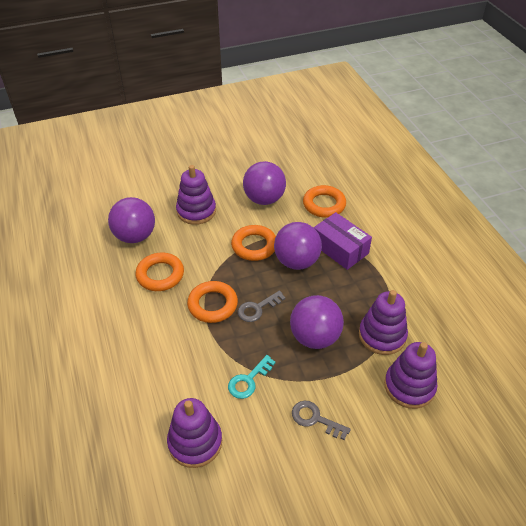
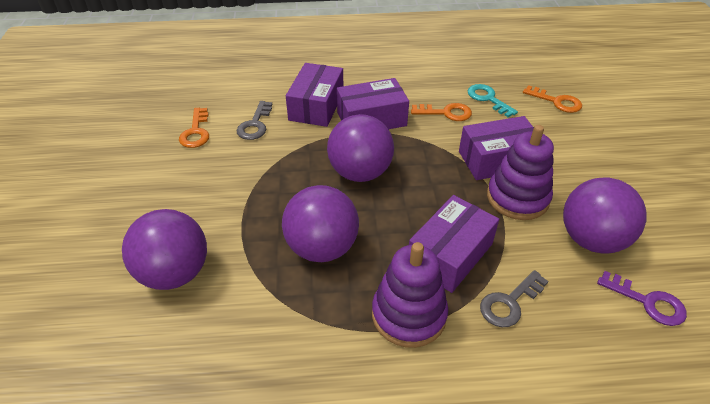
orange key: 0 -> 3
orange ring: 4 -> 0
purple box: 1 -> 4
purple key: 0 -> 1
purple stacking toy: 4 -> 2

